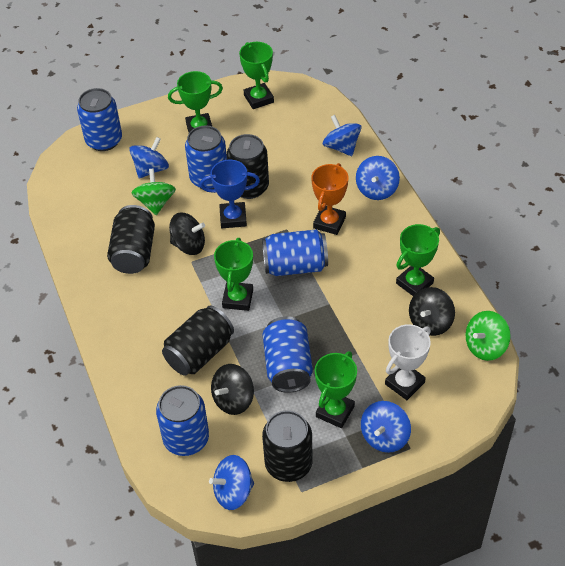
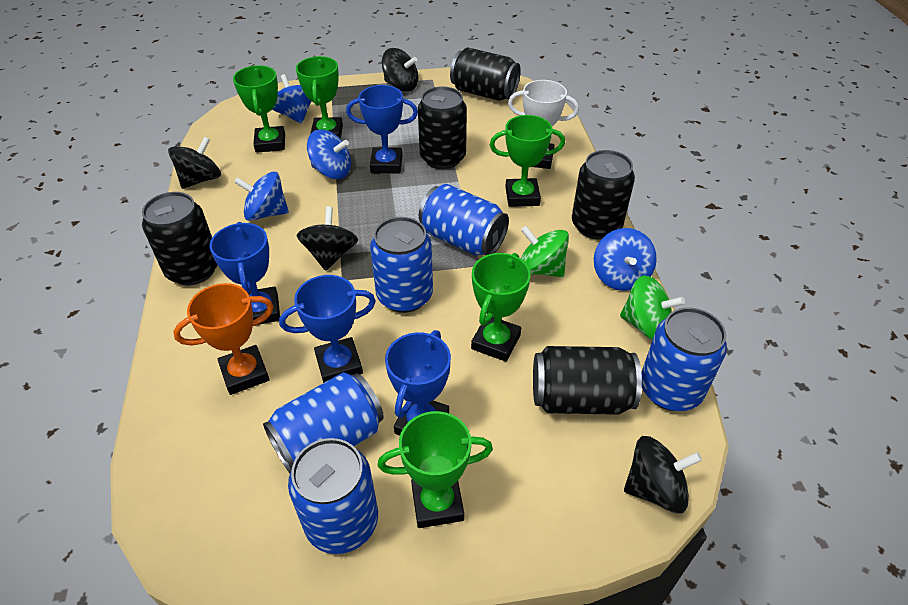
black can: 4 -> 5
black spinning top: 3 -> 4
blue spinning top: 5 -> 4
blue trophy: 1 -> 4

